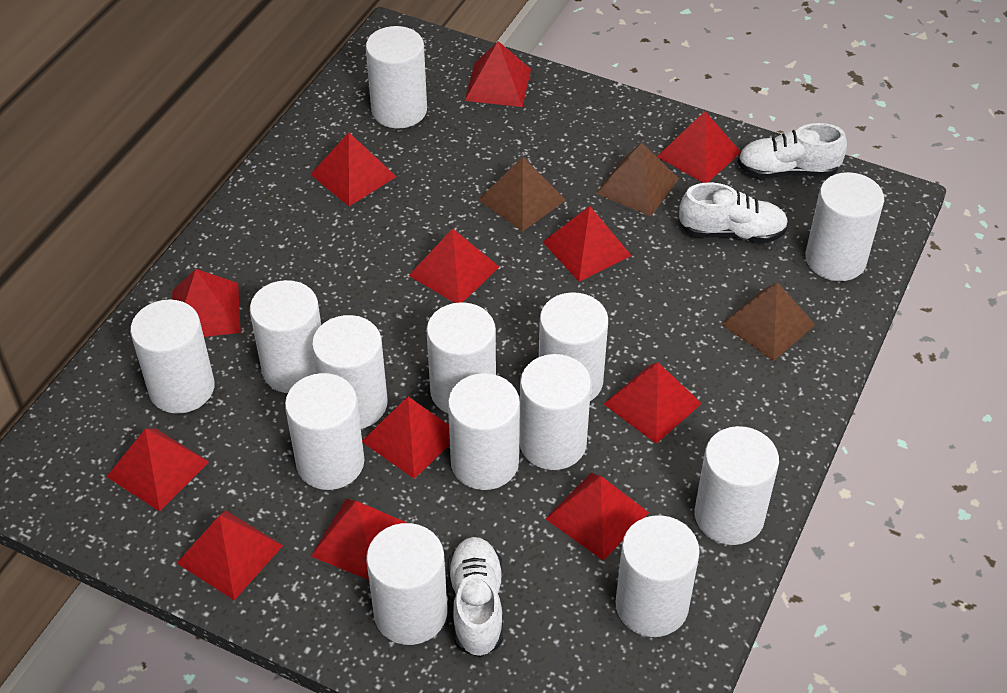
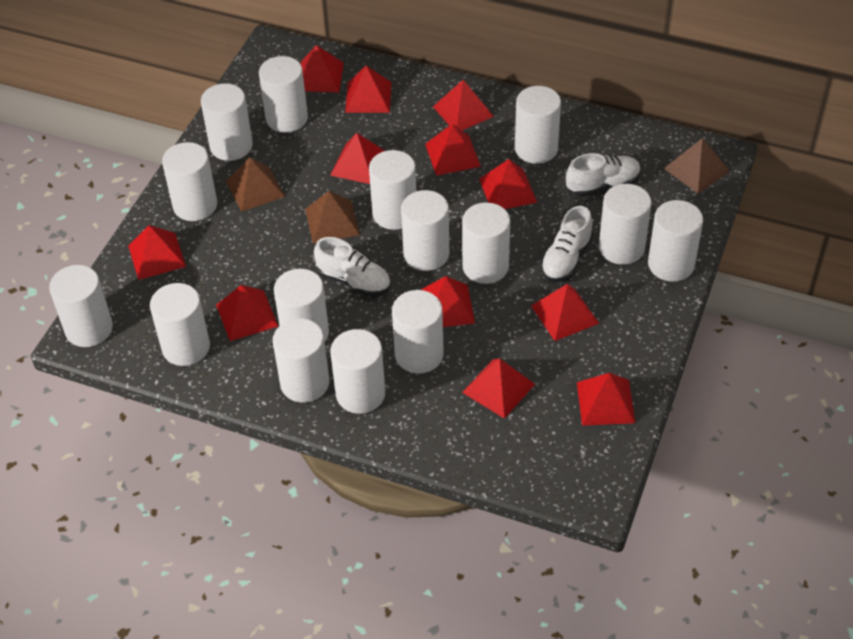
white cylinder: 13 -> 15

